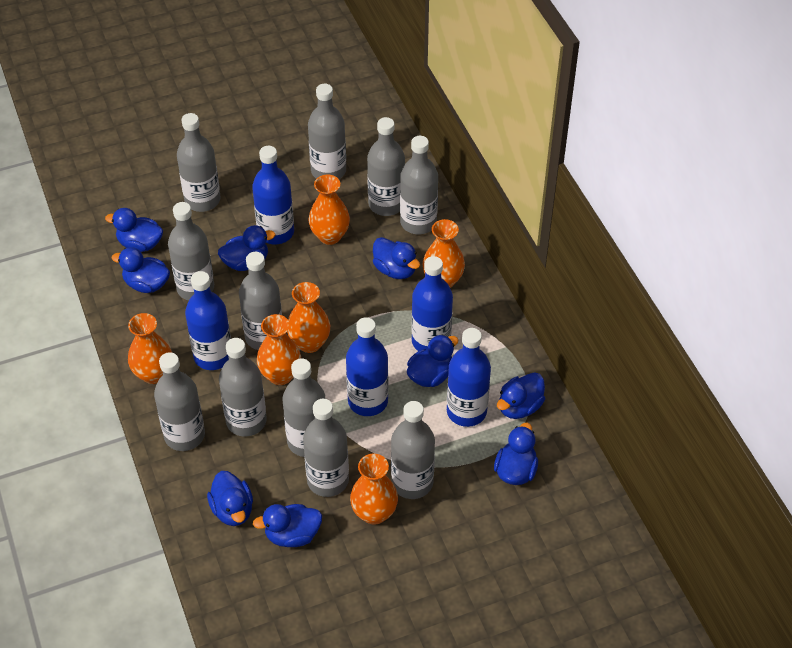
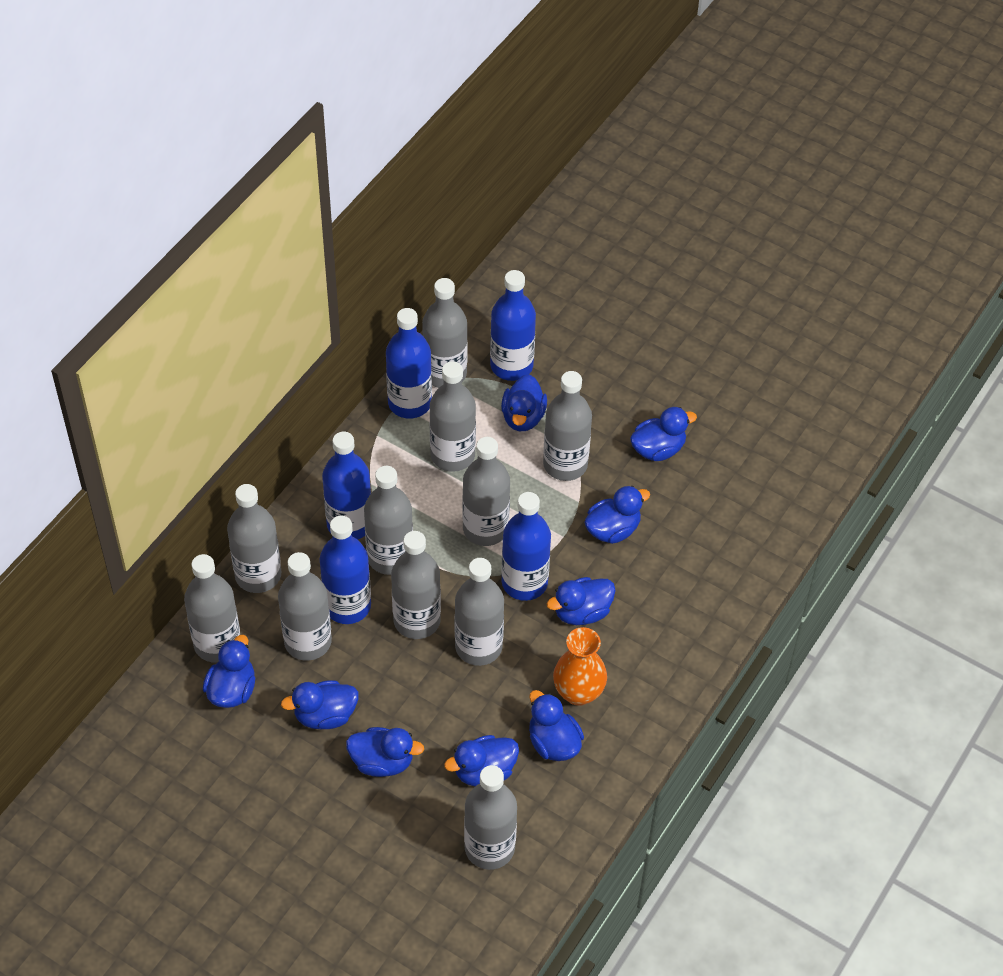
orange vase: 6 -> 1

